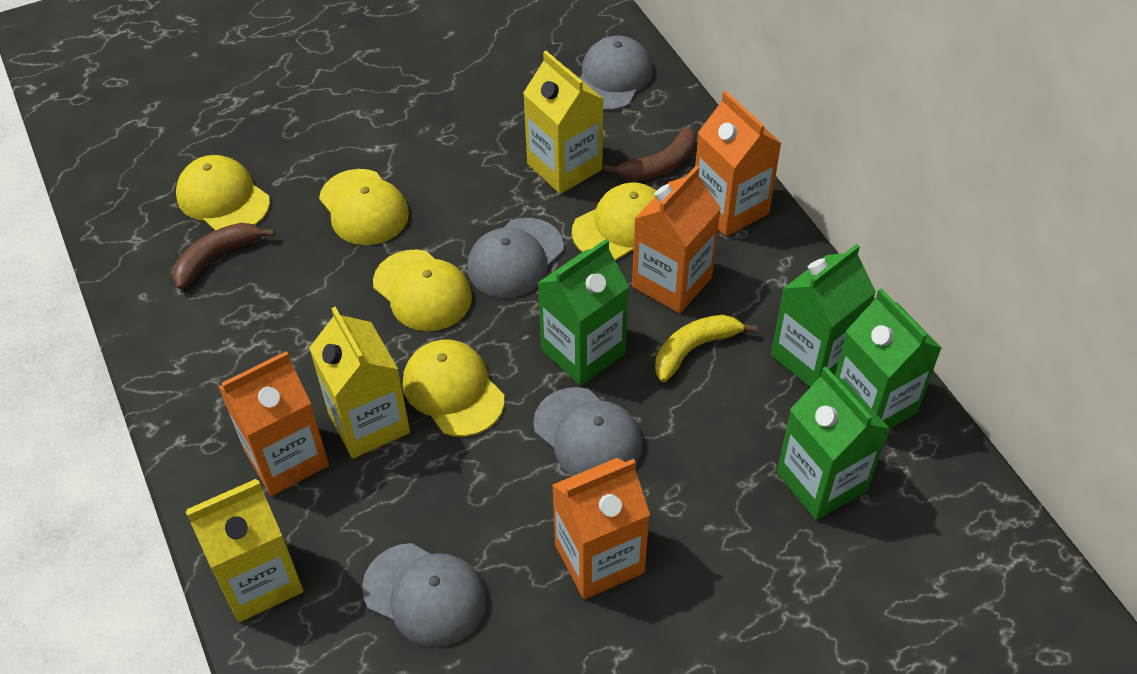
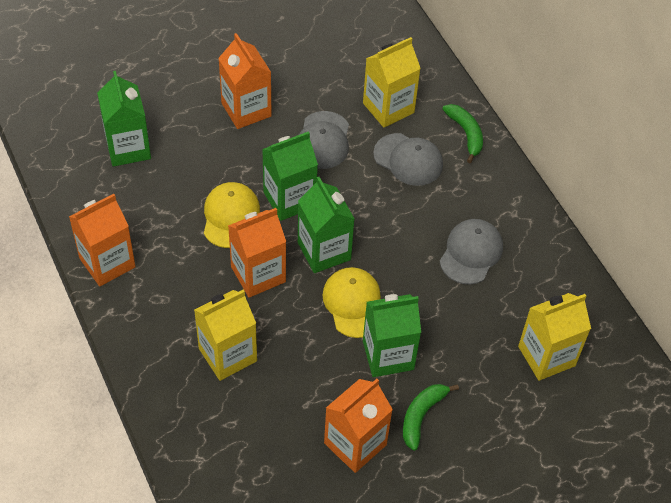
brown banana: 2 -> 0
green banana: 0 -> 2
grey cap: 4 -> 3
yellow banana: 1 -> 0
yellow cap: 5 -> 2

